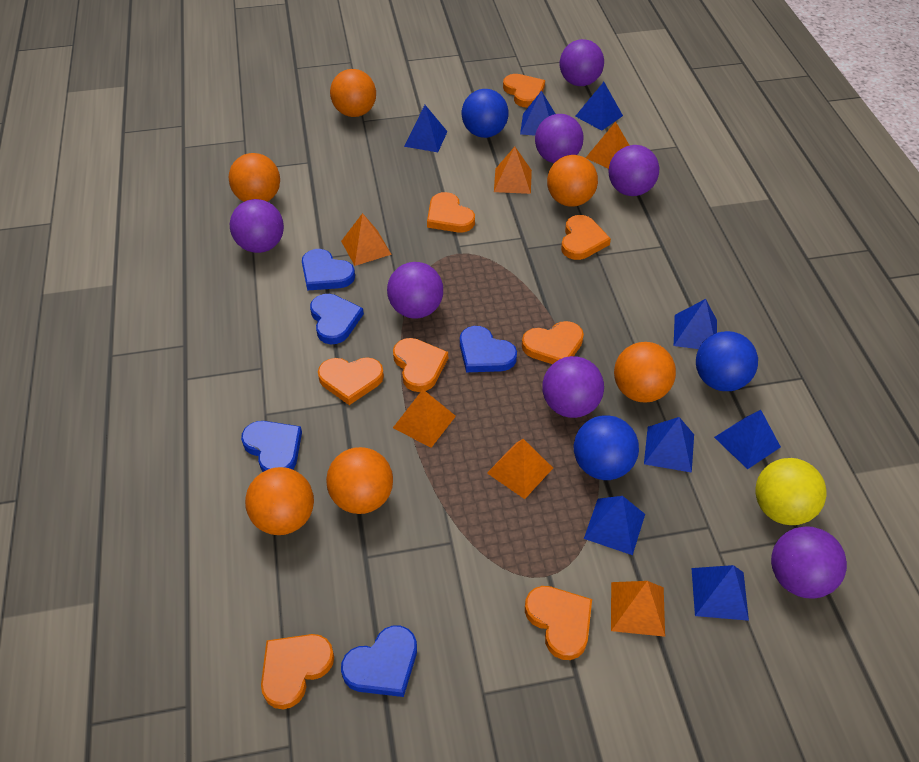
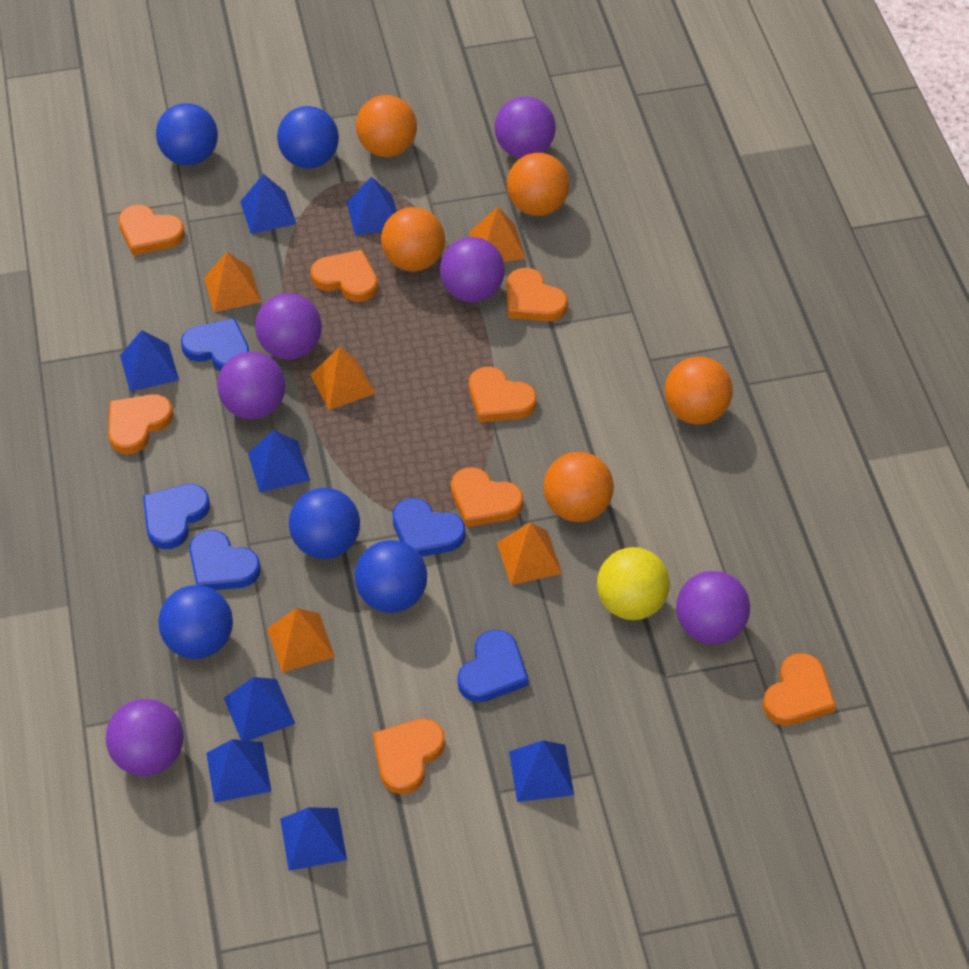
blue ball: 3 -> 5
orange ball: 6 -> 5
orange pyramid: 6 -> 5
purple ball: 7 -> 6

